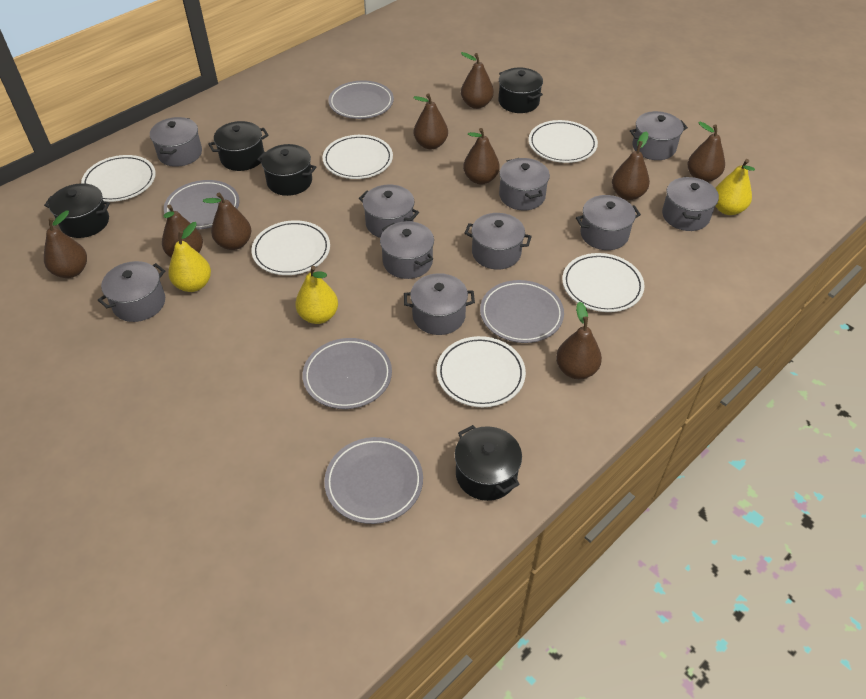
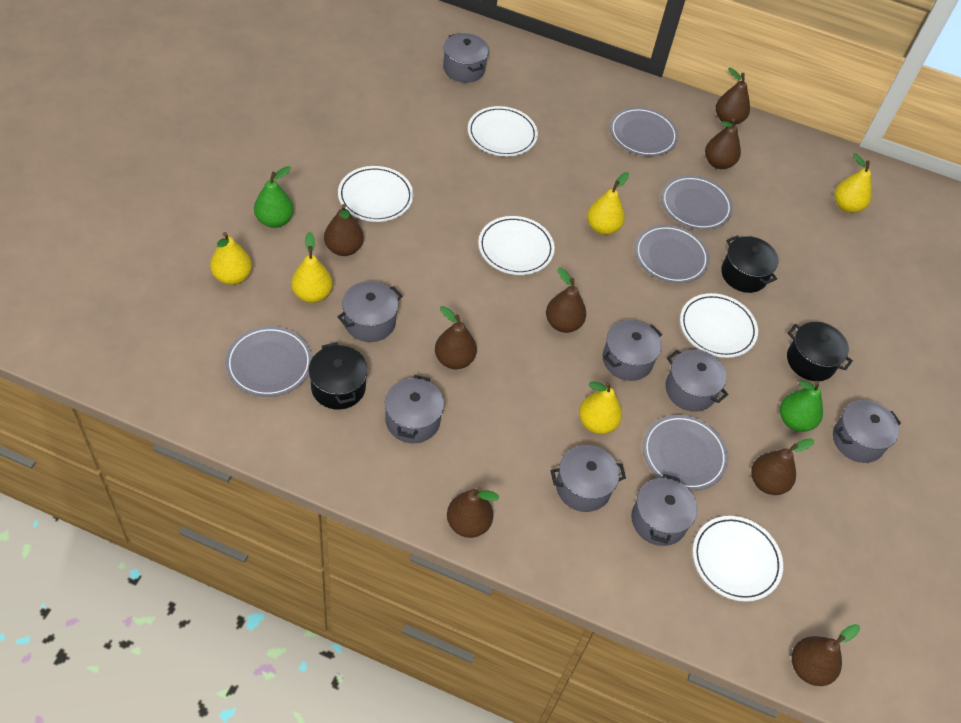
black pot: 5 -> 3
brown pear: 9 -> 8
green pear: 0 -> 2
grey pot: 10 -> 8
white plate: 6 -> 5
yellow pear: 3 -> 5

